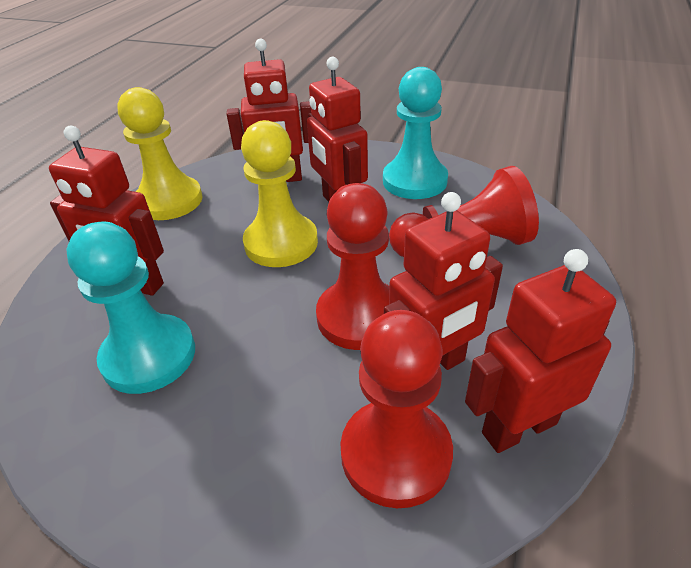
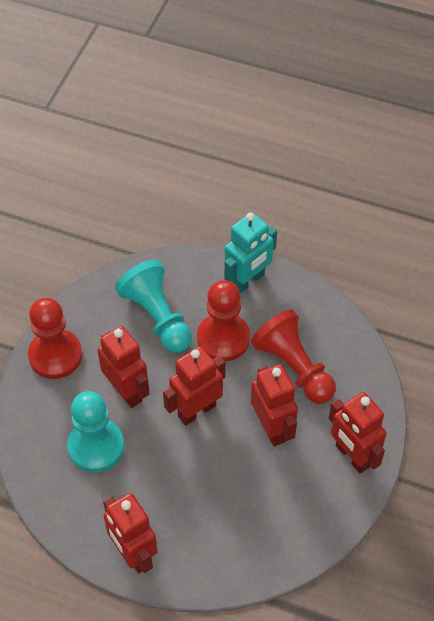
turquoise robot: 0 -> 1
yellow pawn: 2 -> 0

